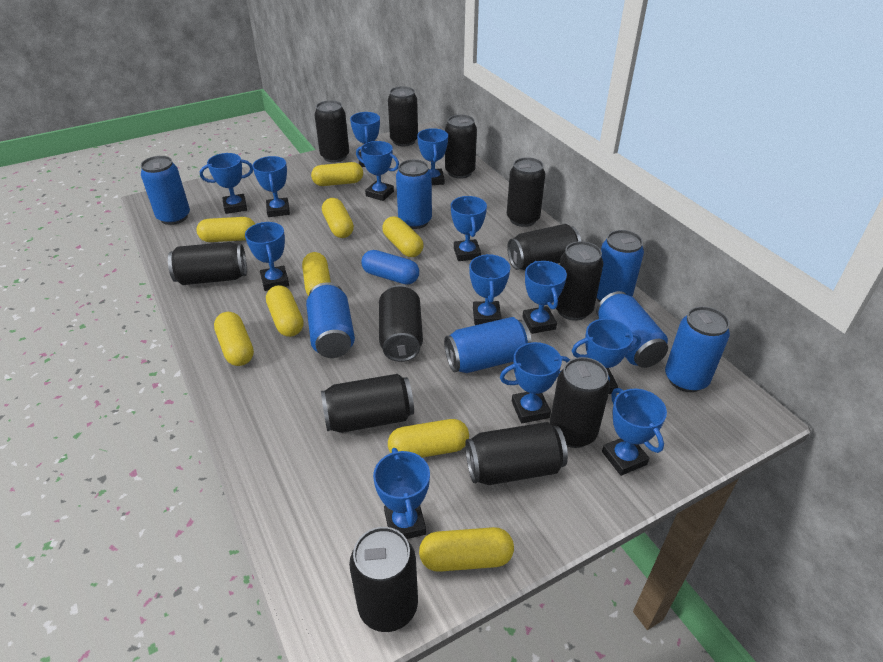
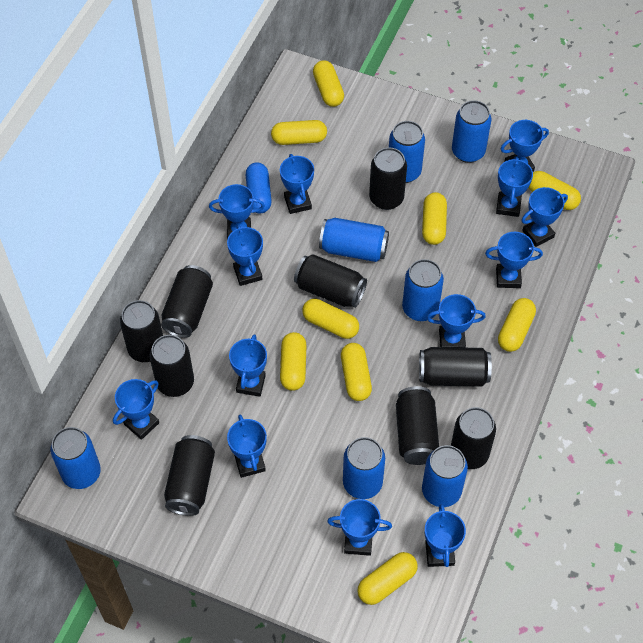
black can: 12 -> 9

